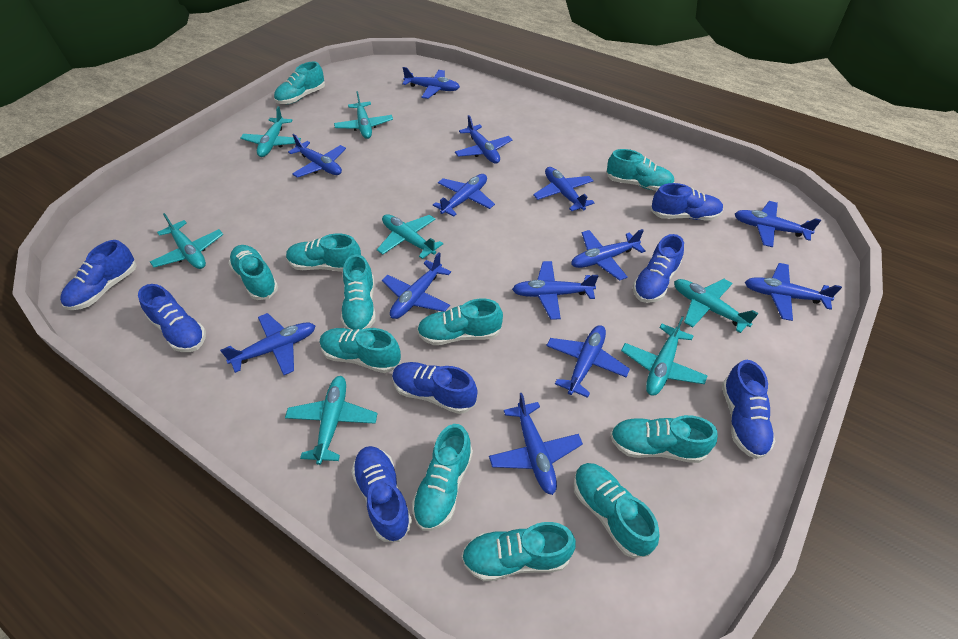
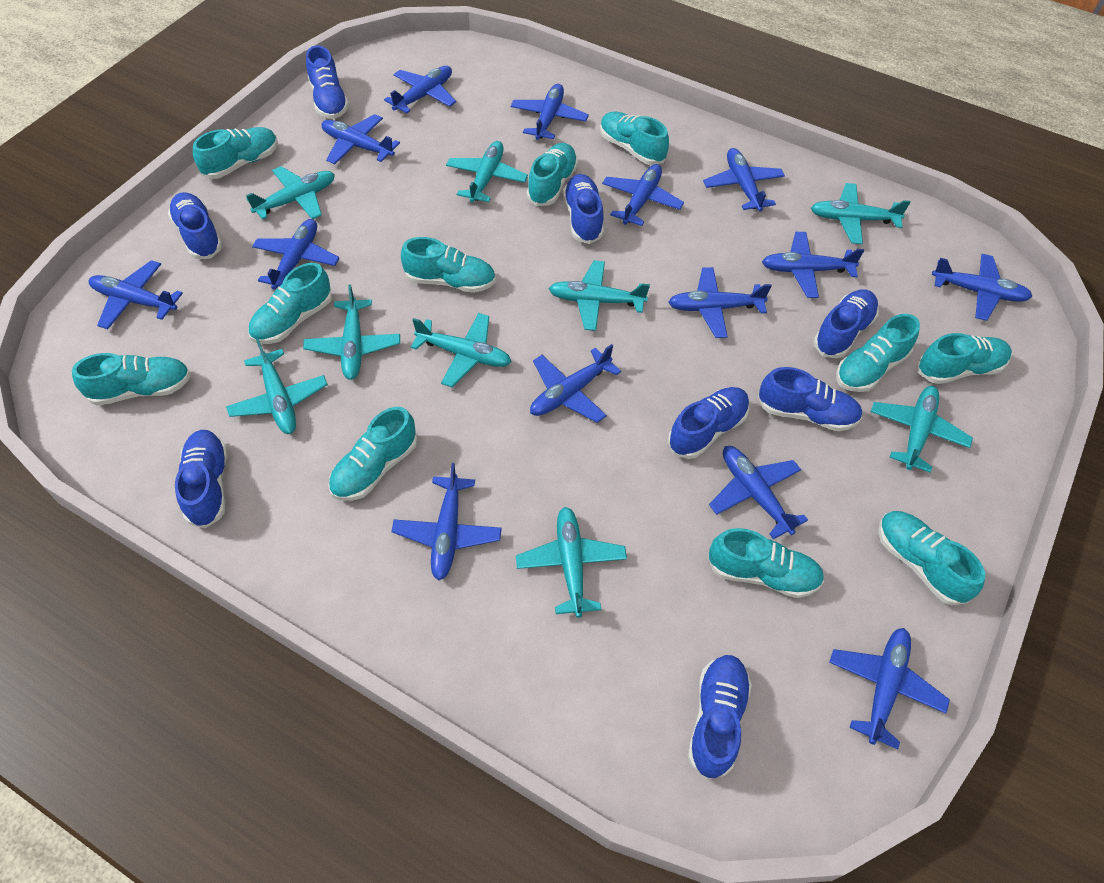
blue plane: 13 -> 14
blue shoe: 7 -> 8
turquoise plane: 7 -> 9

